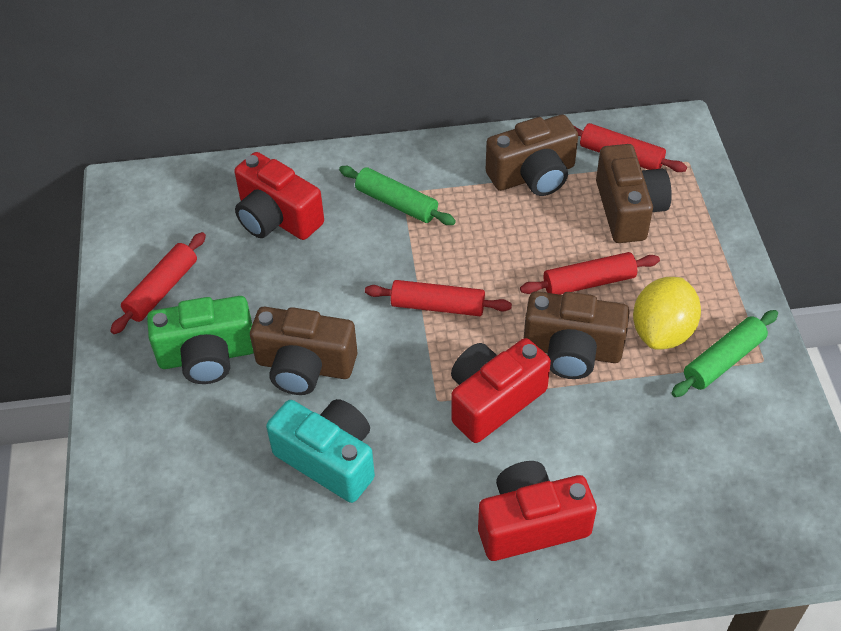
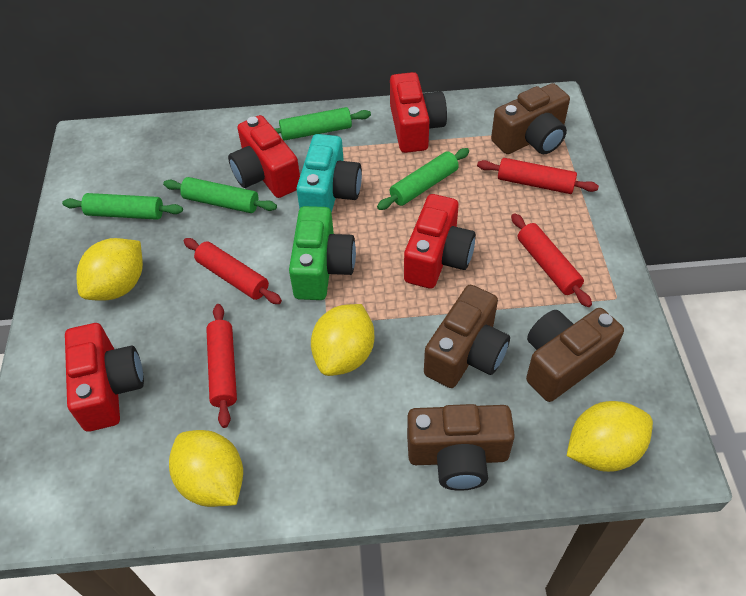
green rolling pin: 2 -> 4
red camera: 3 -> 4
yellow lemon: 1 -> 4

